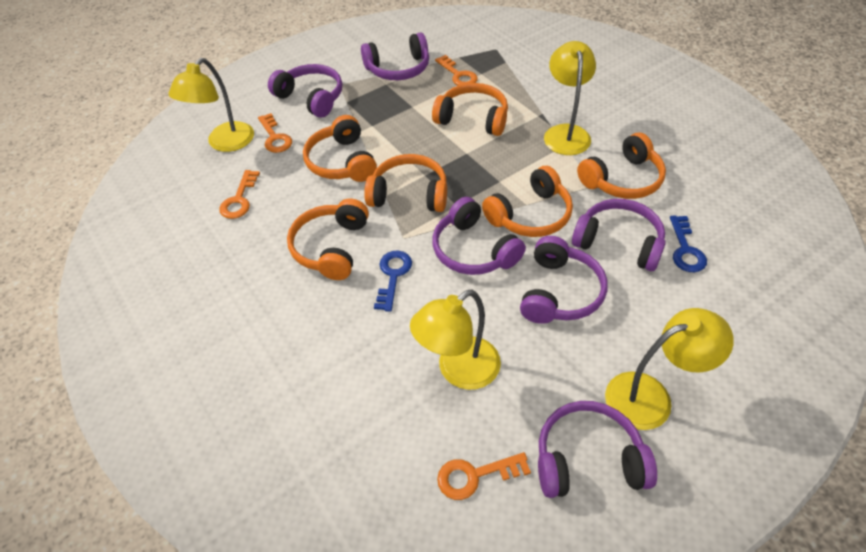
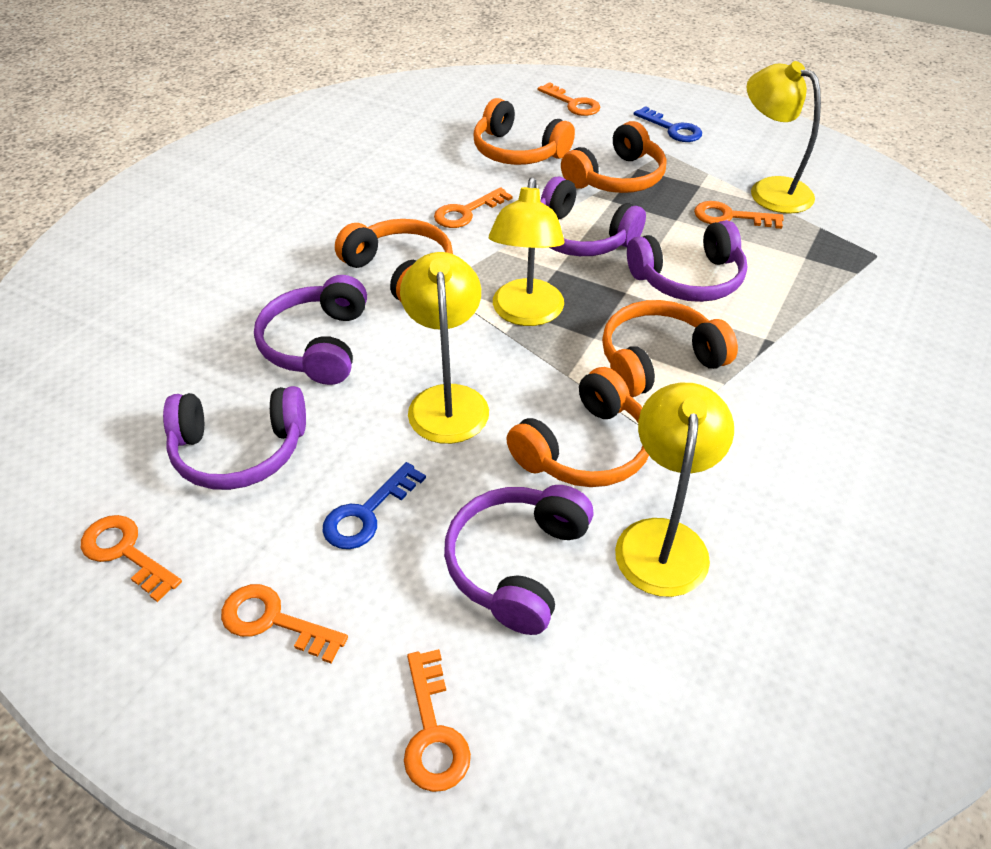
orange headphones: 6 -> 5
orange key: 4 -> 6
purple headphones: 6 -> 5

